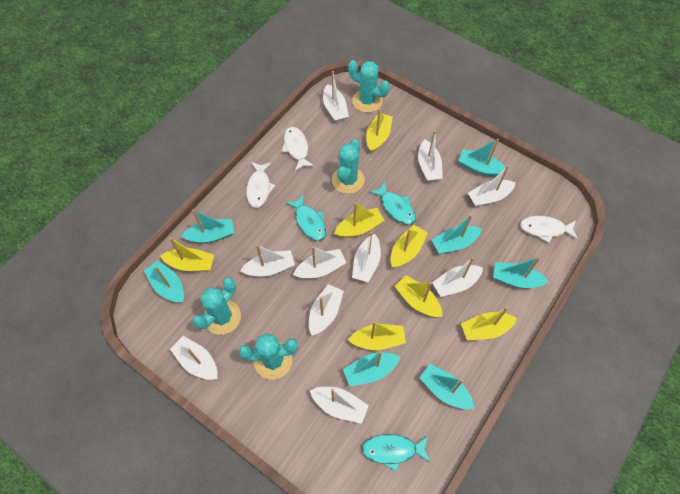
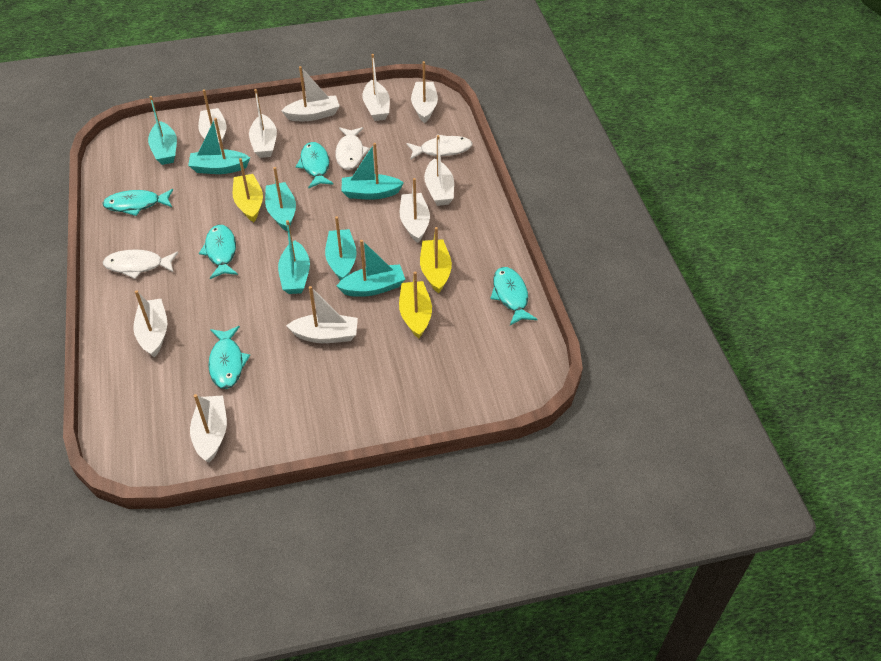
turquoise cactus: 4 -> 0
turquoise fish: 3 -> 5
yellow boat: 7 -> 3

